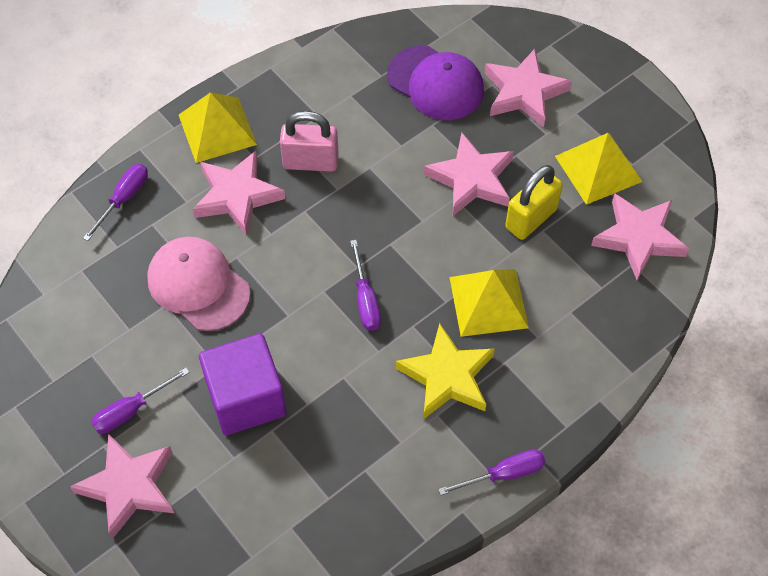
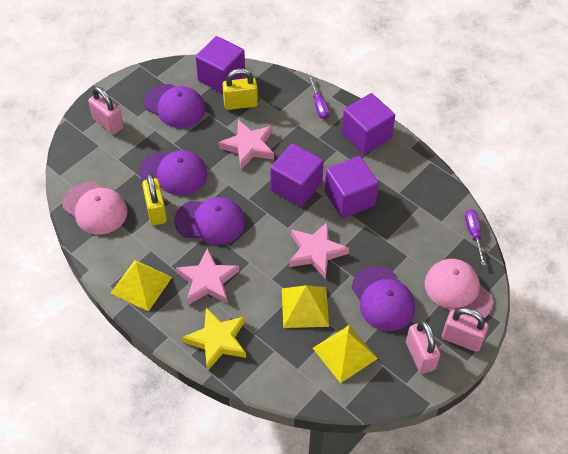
pink cap: 1 -> 2
pink padlock: 1 -> 3
pink star: 5 -> 3
purple cap: 1 -> 4
purple cube: 1 -> 4
purple screwdriver: 4 -> 2
yellow padlock: 1 -> 2

